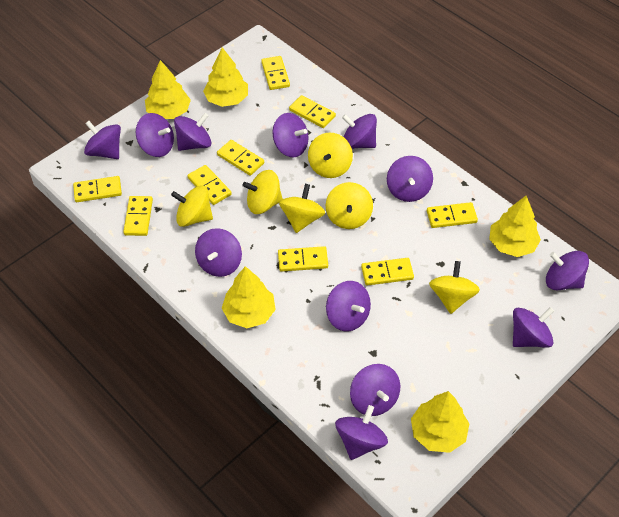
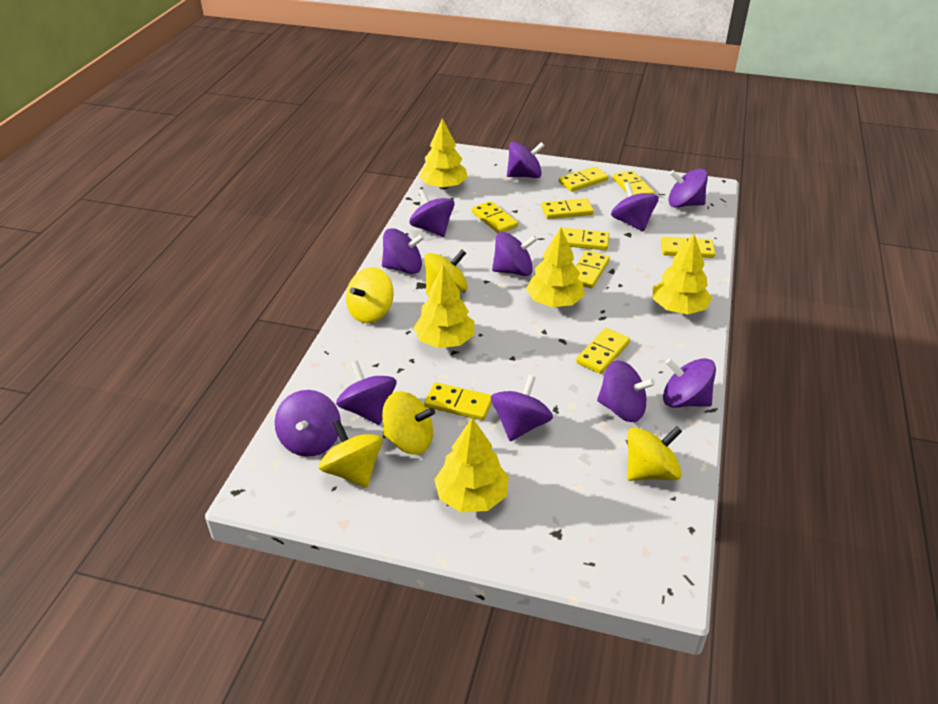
purple spinning top: 12 -> 11
yellow spinning top: 6 -> 5

